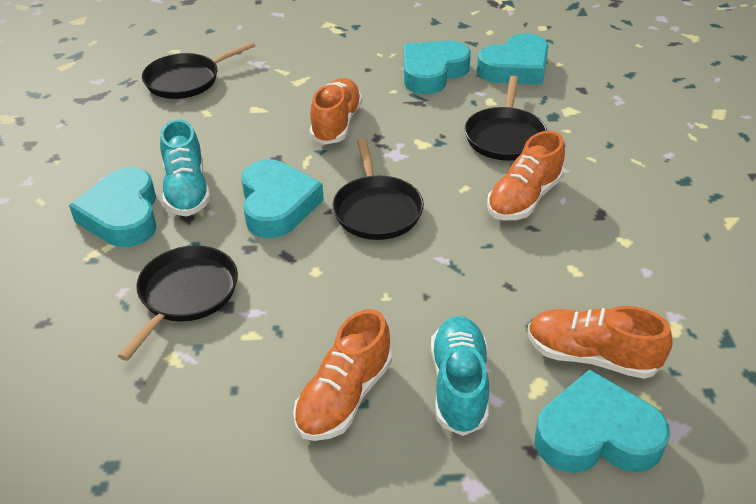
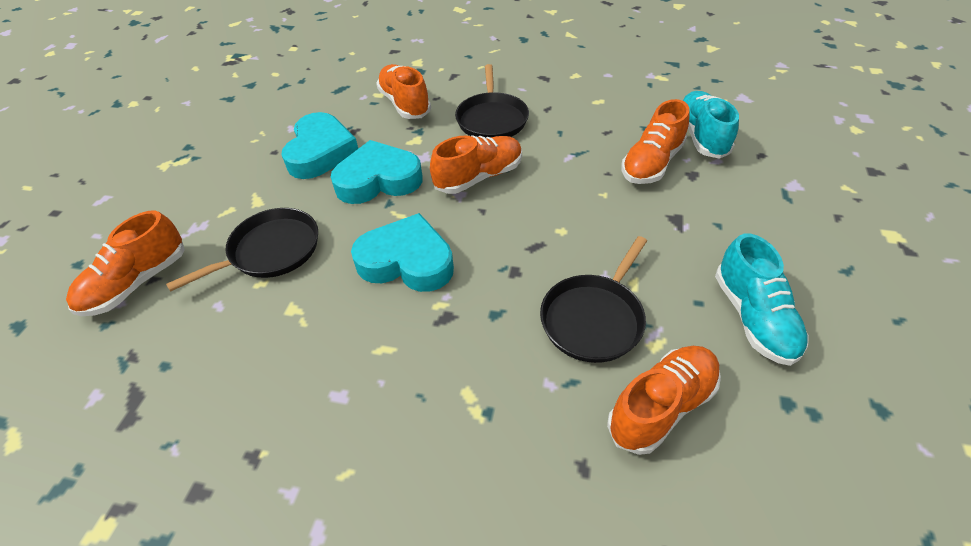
black pan: 4 -> 3
orange shoe: 4 -> 5
turquoise heart: 5 -> 3

